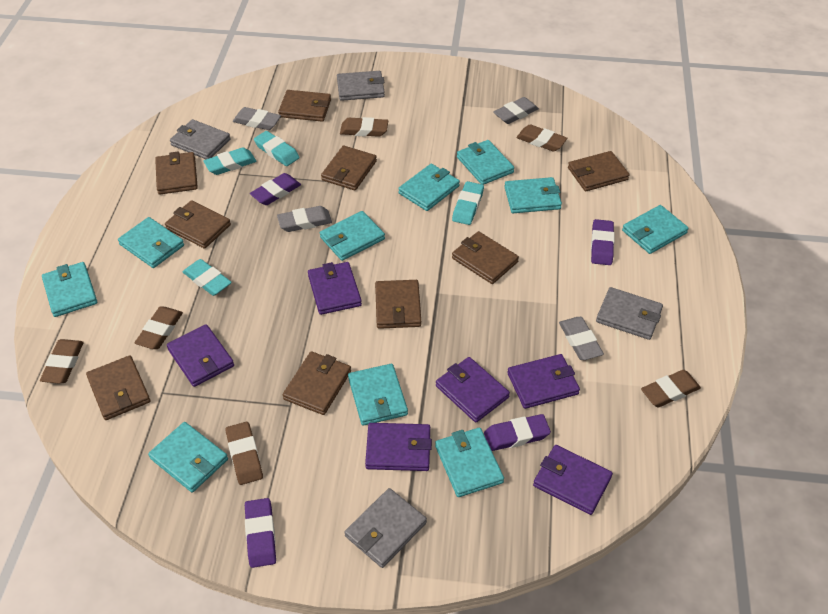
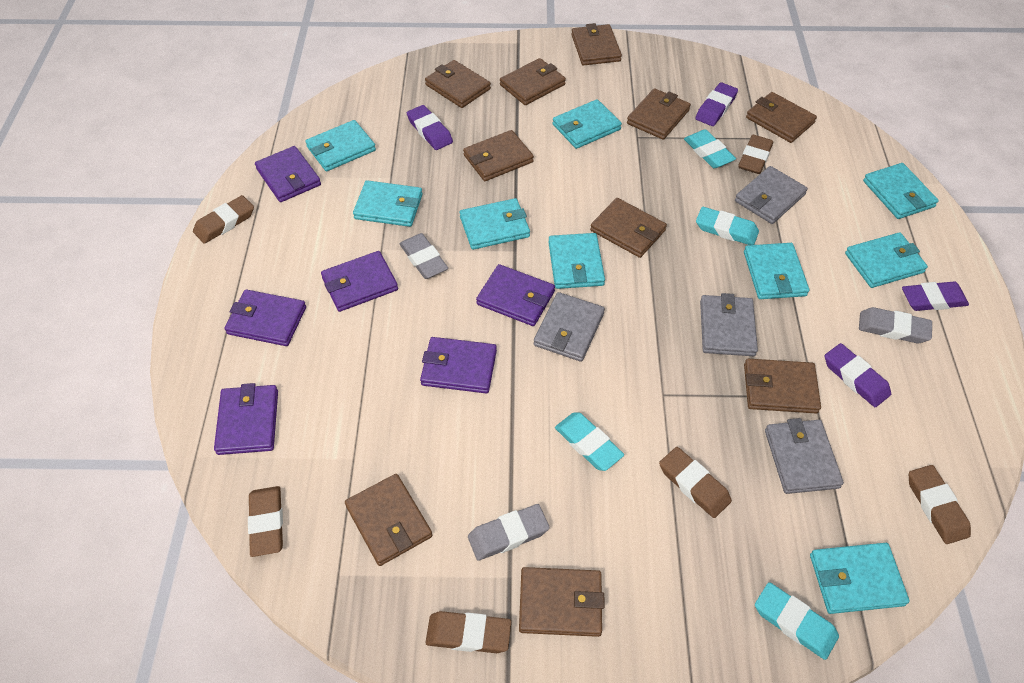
brown wallet: 9 -> 10
grey eraser: 4 -> 3
turquoise wallet: 10 -> 9

